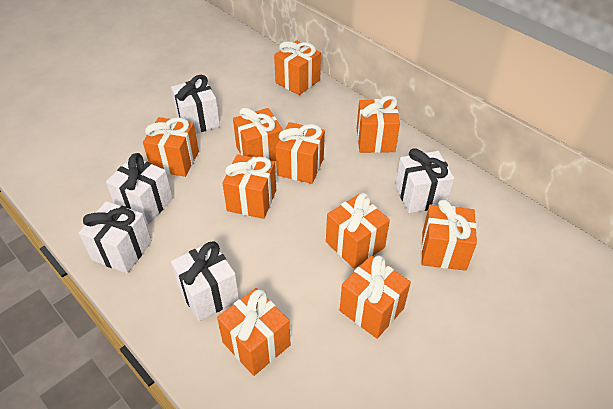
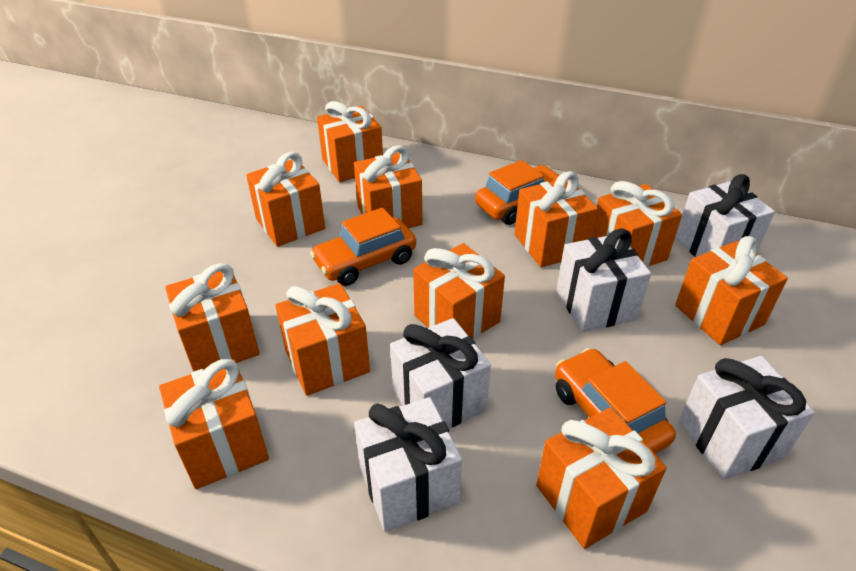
orange car: 0 -> 3
orange gift: 10 -> 11

